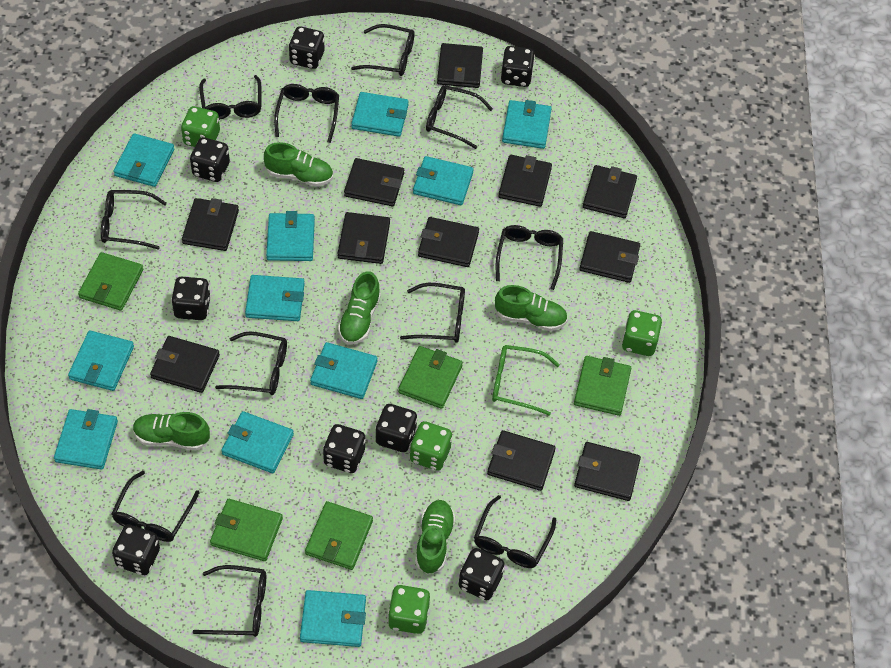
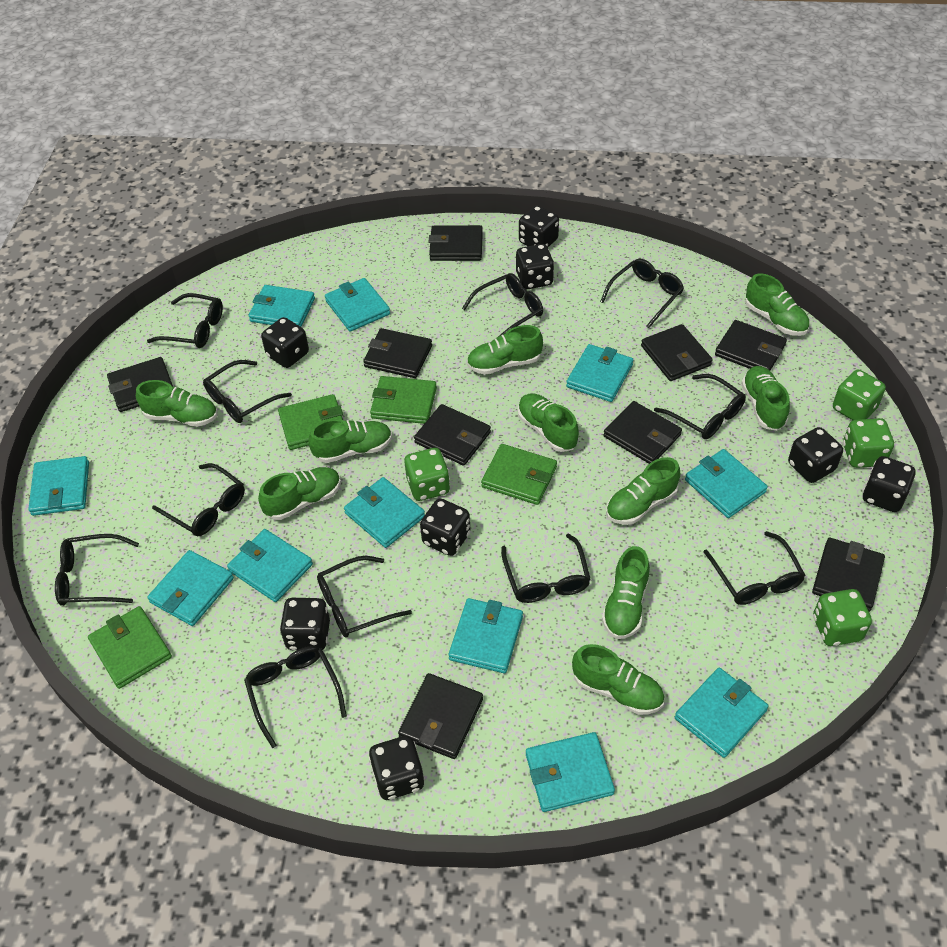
black wallet: 11 -> 9
green glasses: 1 -> 0
green shoe: 5 -> 10
green wallet: 5 -> 4

